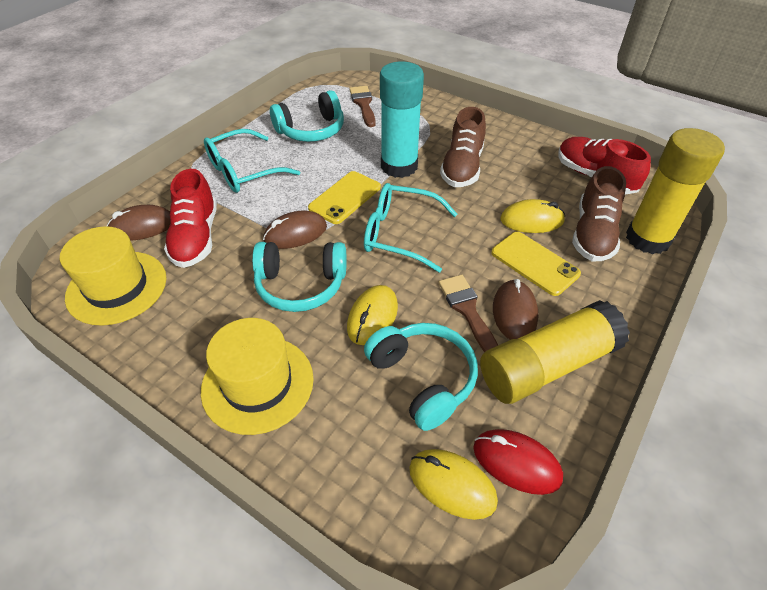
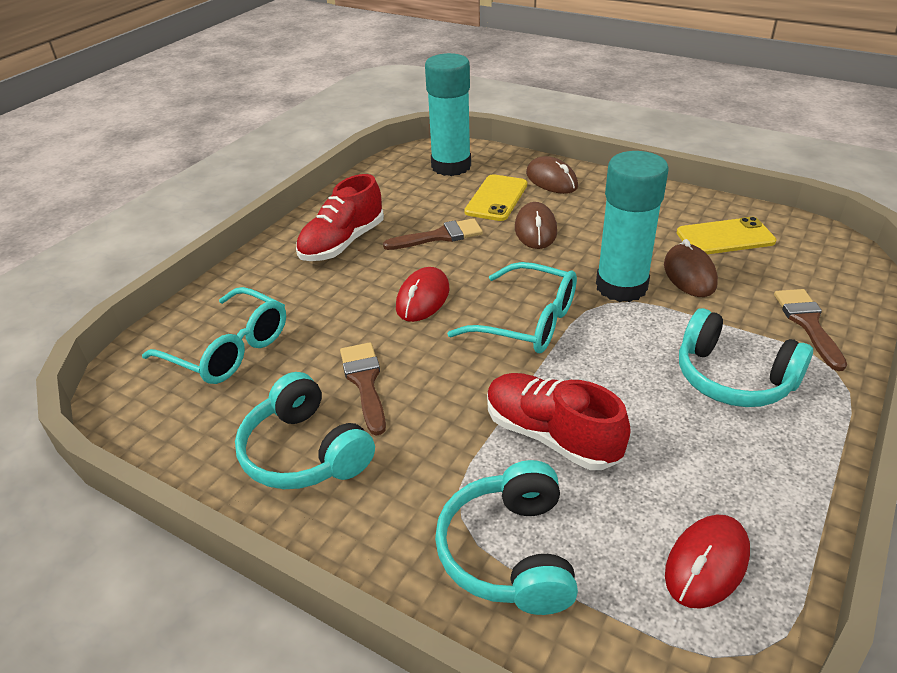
brown brush: 2 -> 3
brown shoe: 2 -> 0
red mouse: 1 -> 2
turquoise glue stick: 1 -> 2
yellow glue stick: 2 -> 0
yellow hat: 2 -> 0
yellow mouse: 3 -> 0

